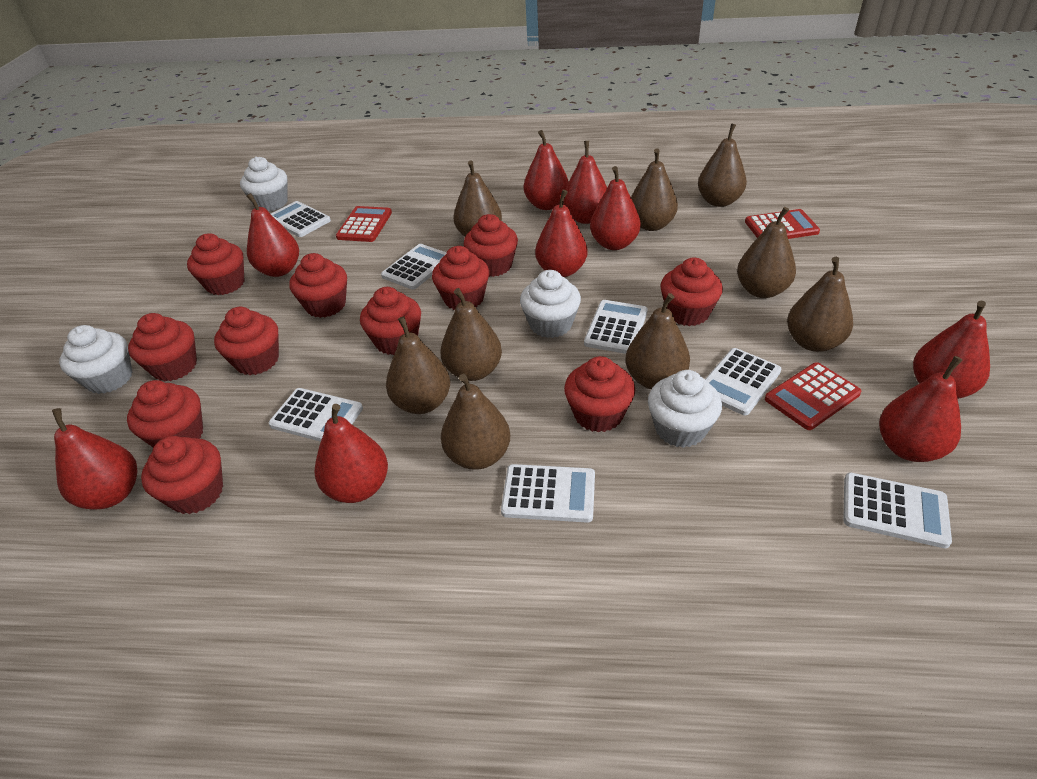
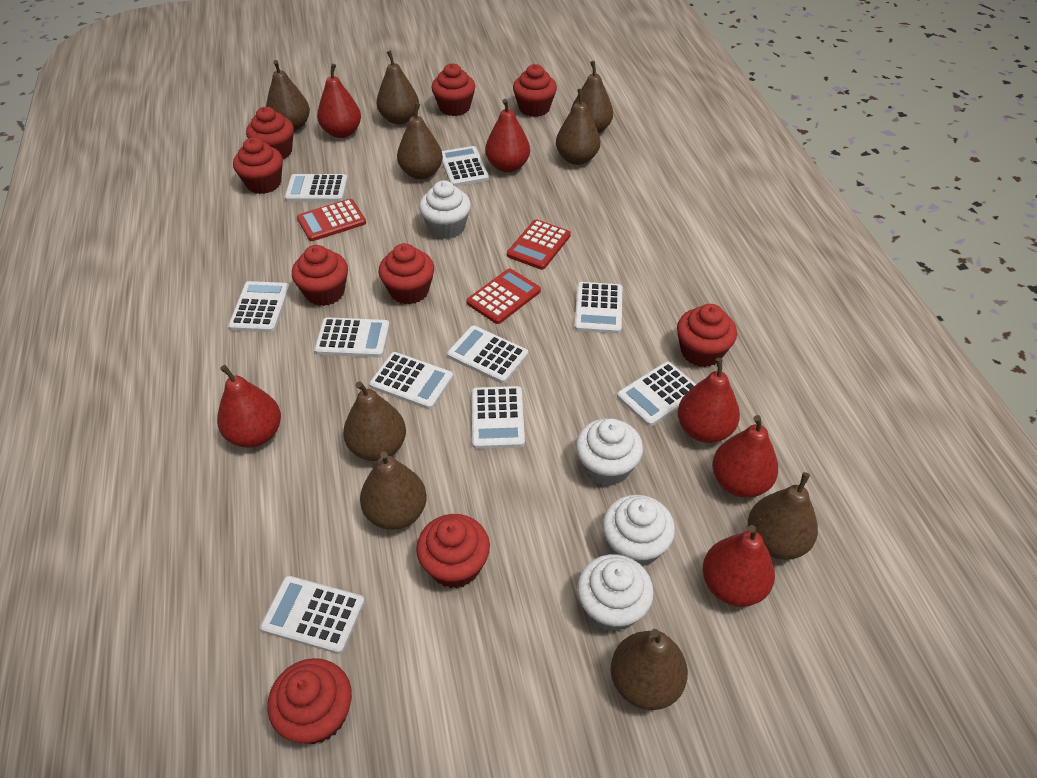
red cupcake: 11 -> 9
red pear: 9 -> 6
white calculator: 7 -> 10

